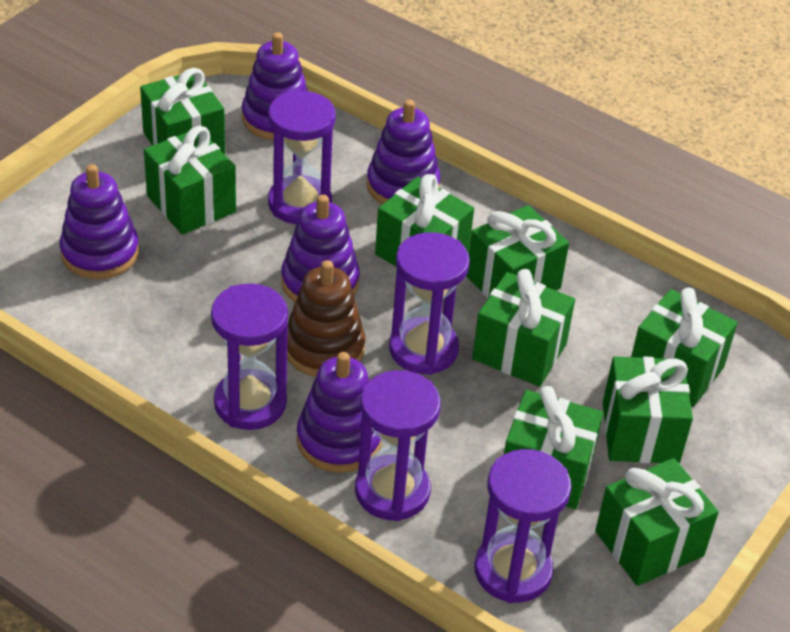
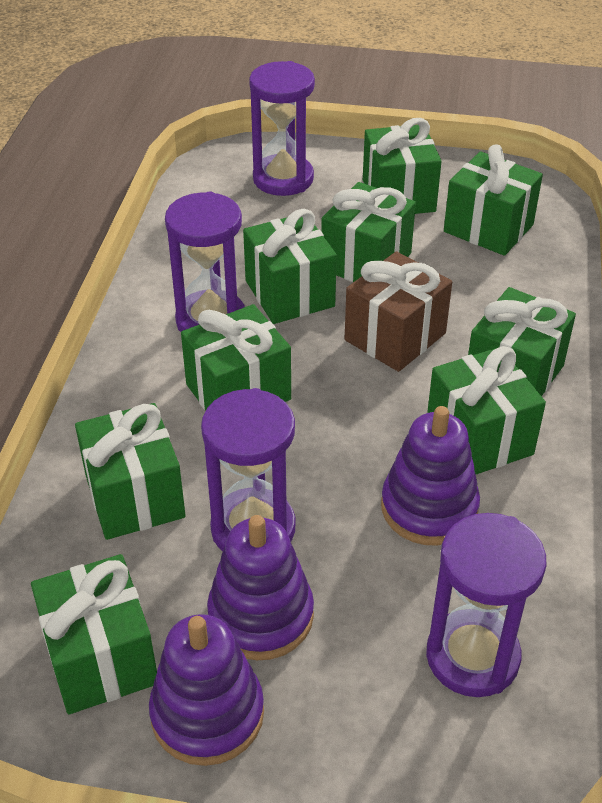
brown gift: 0 -> 1
brown stacking toy: 1 -> 0
purple hourglass: 5 -> 4
purple stacking toy: 5 -> 3

